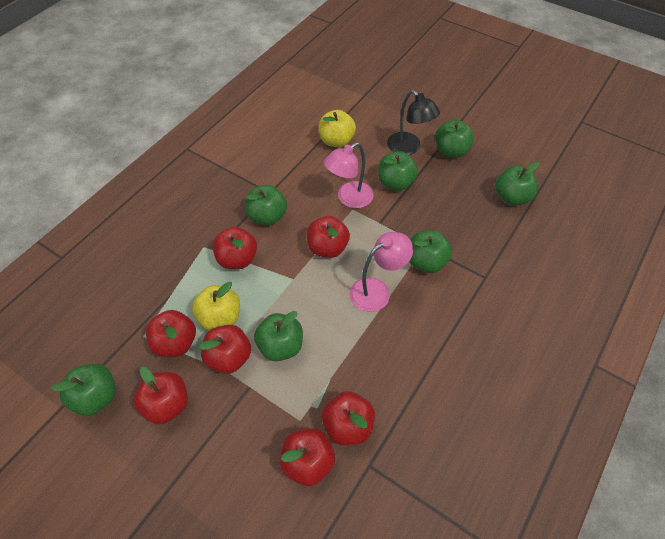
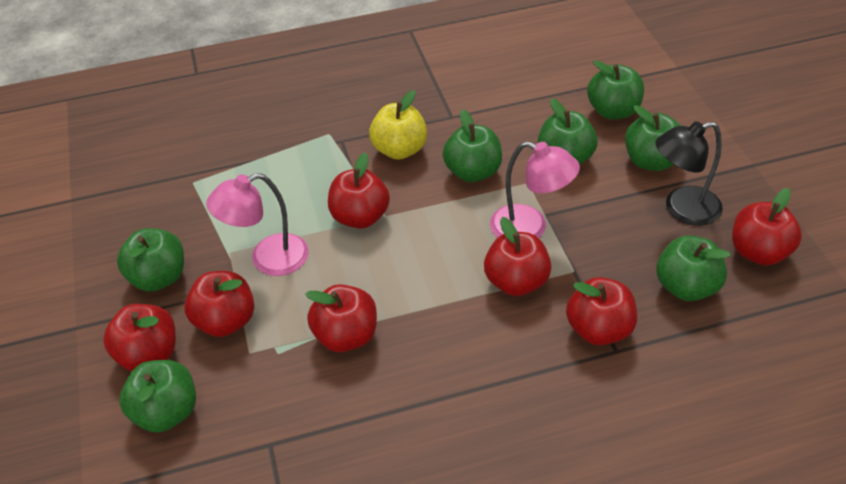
yellow apple: 2 -> 1

